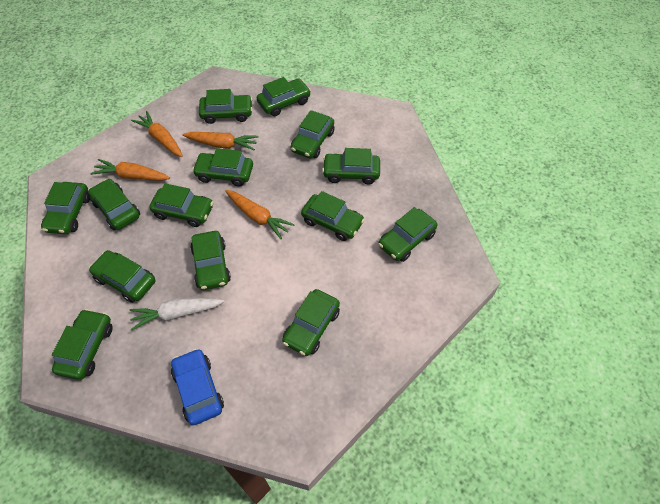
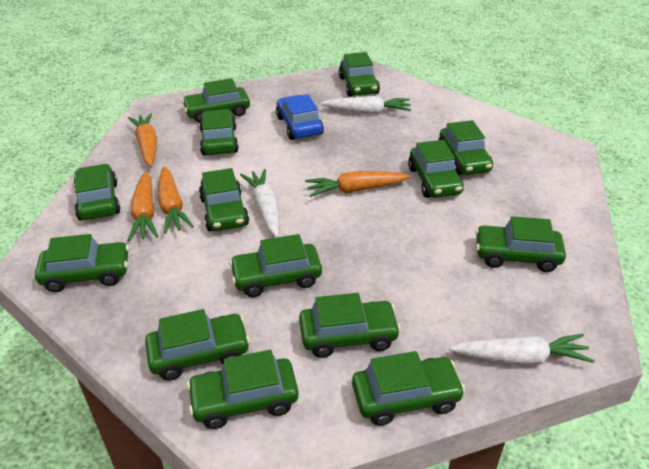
white carrot: 1 -> 3

